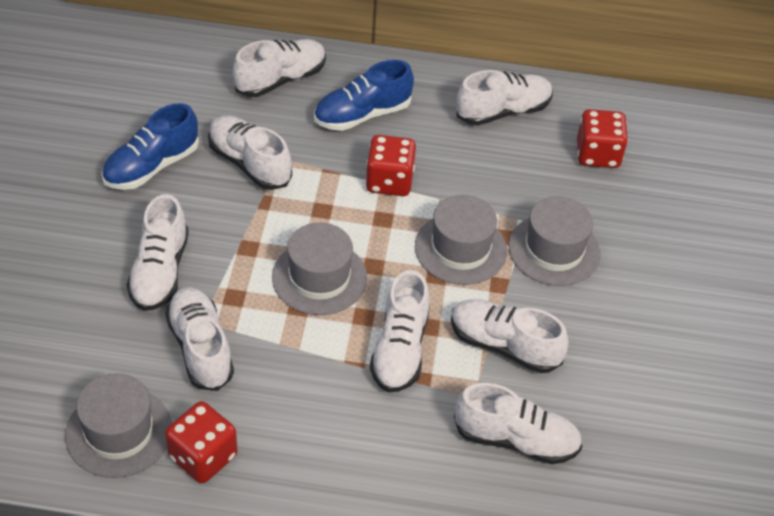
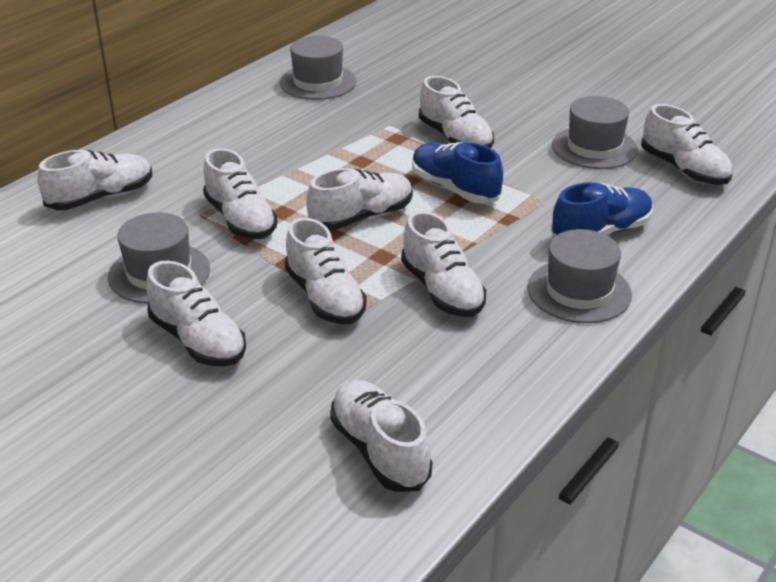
red dice: 3 -> 0
white shoe: 8 -> 9

